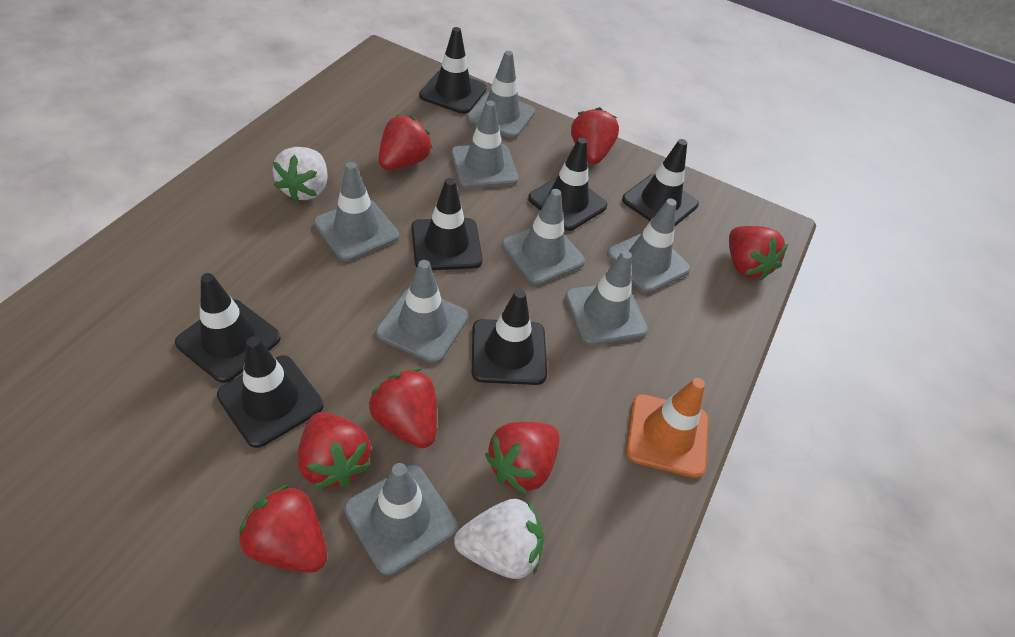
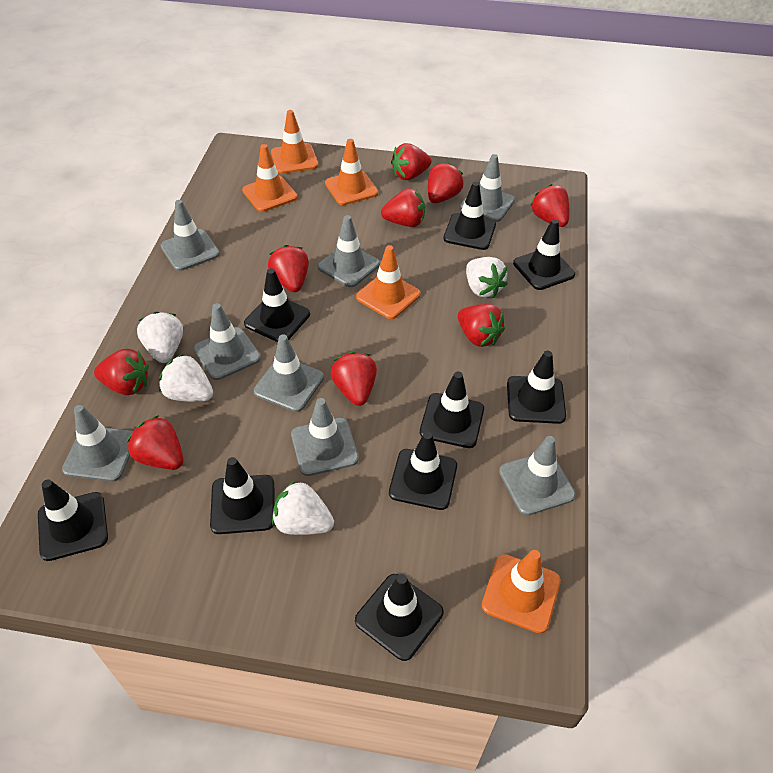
black traffic cone: 7 -> 9
orange traffic cone: 1 -> 5
red strawberry: 7 -> 9
white strawberry: 2 -> 4

